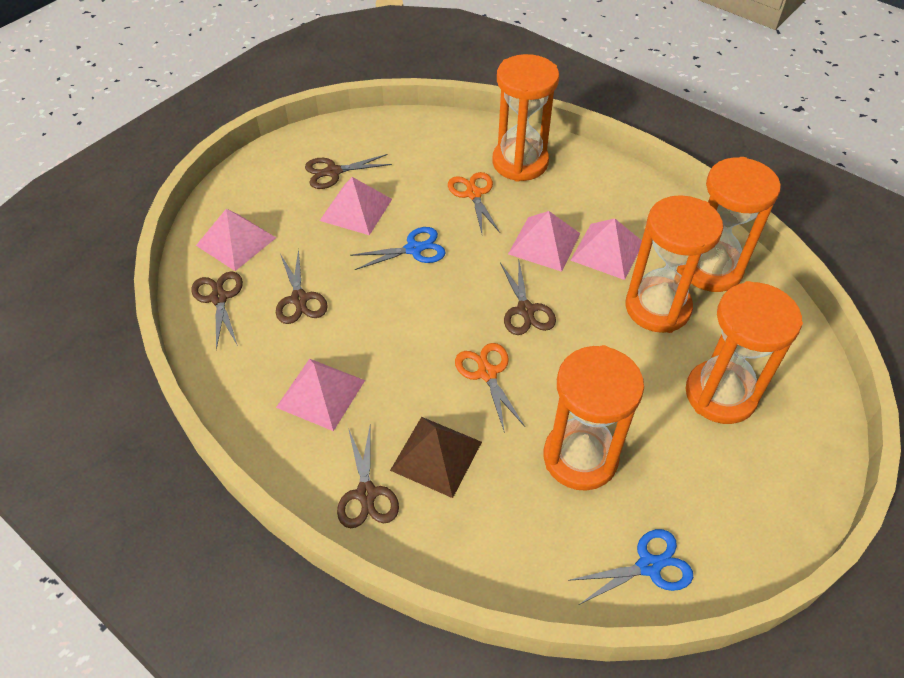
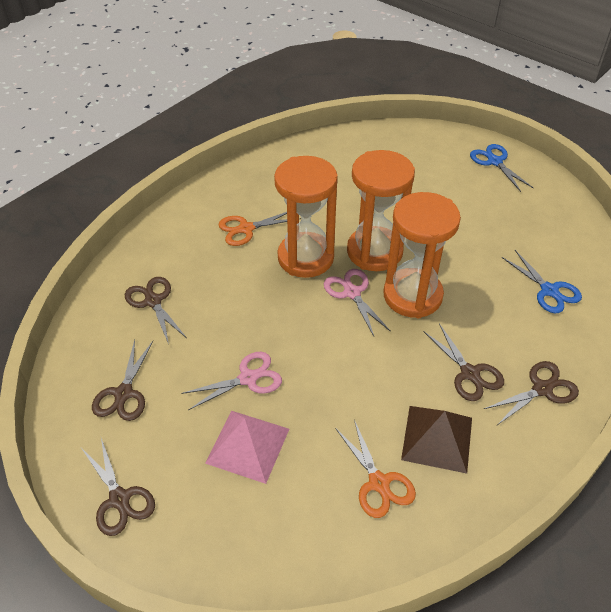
orange hourglass: 5 -> 3
pink pyramid: 5 -> 1
pink scissors: 0 -> 2

